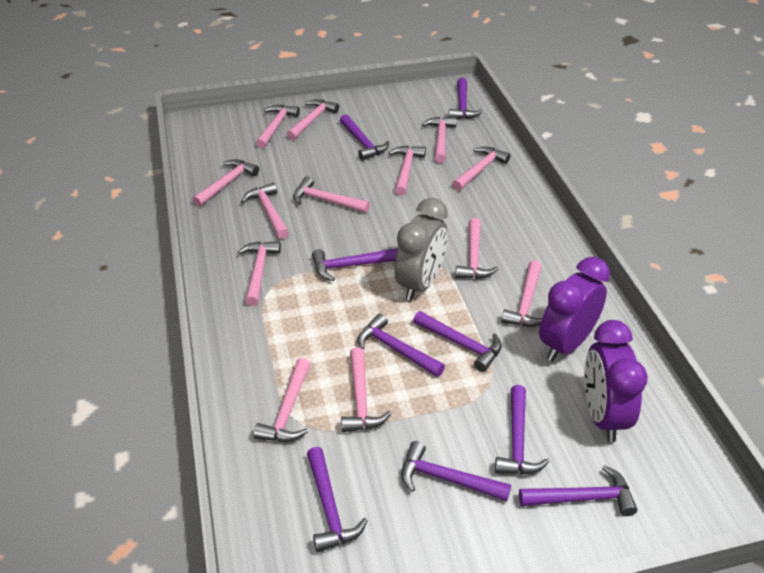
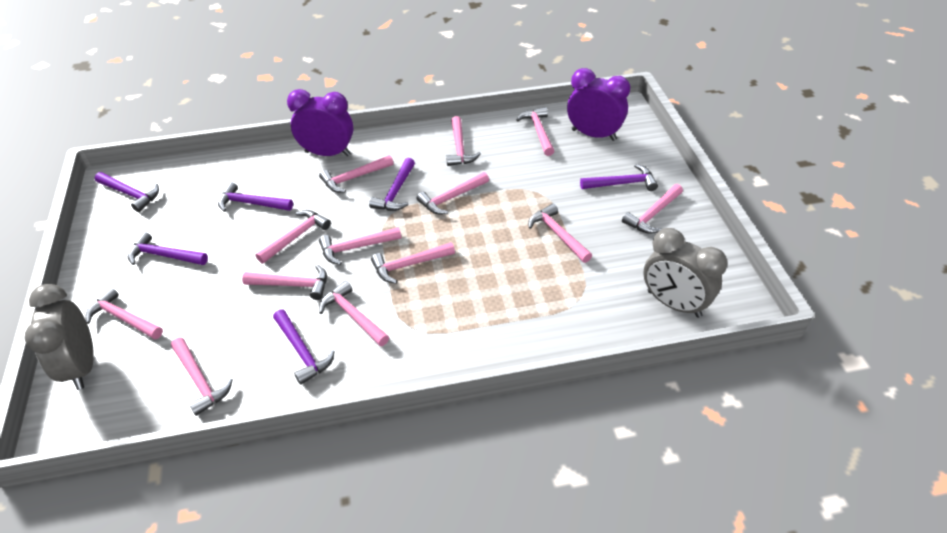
grey clock: 1 -> 2
purple hammer: 9 -> 6

